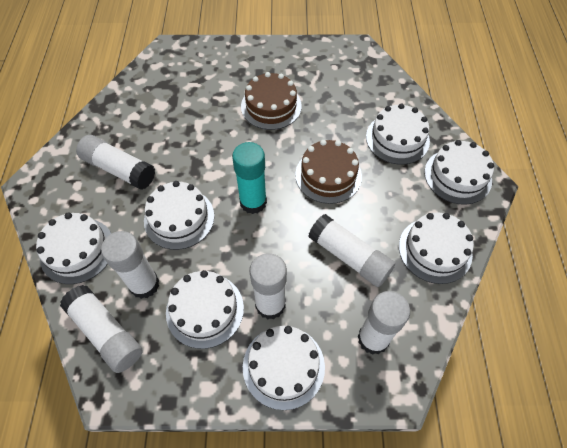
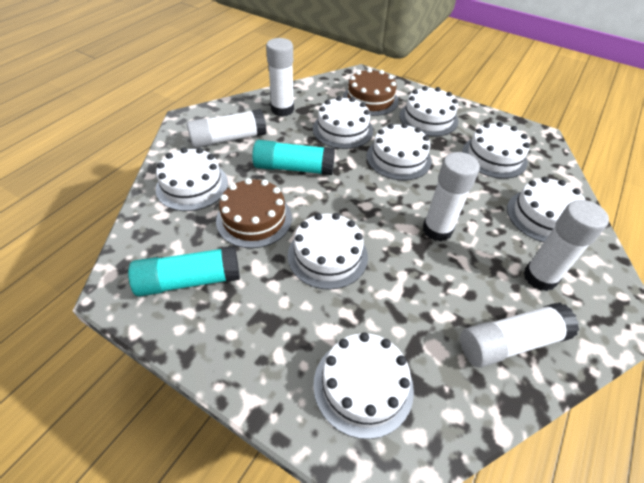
turquoise glue stick: 1 -> 2
white cake: 7 -> 8
white glue stick: 6 -> 5

